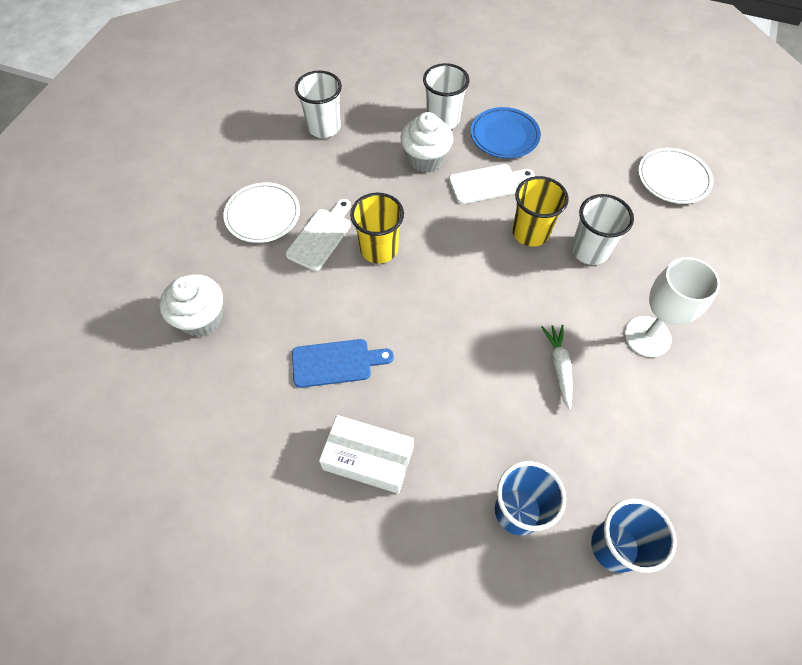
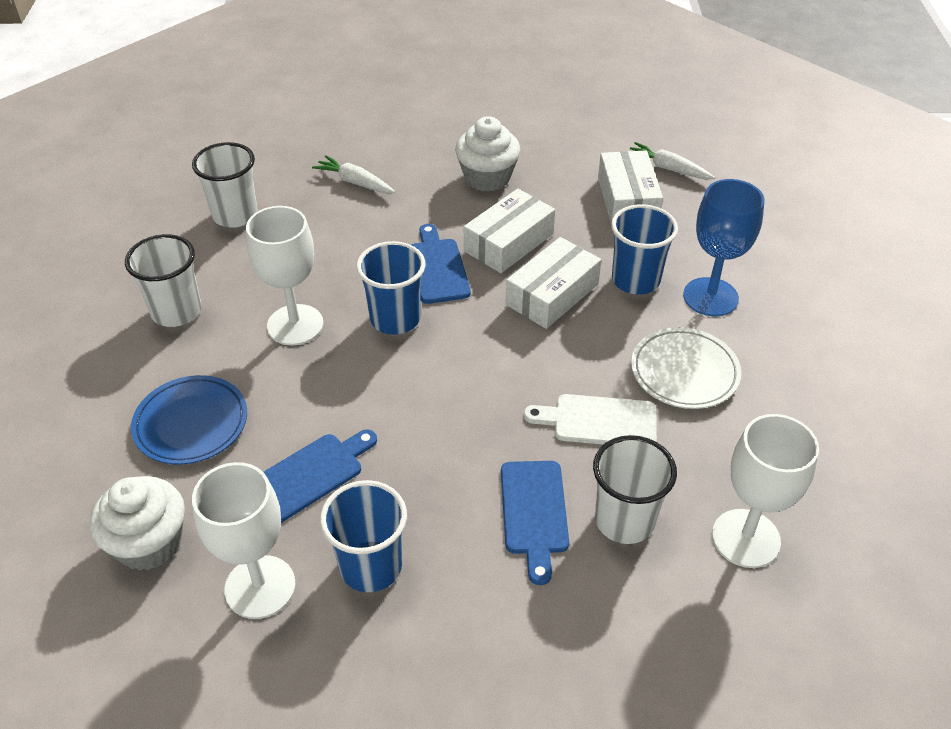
blue cup: 2 -> 3
blue cutting board: 1 -> 3
blue goblet: 0 -> 1
white box: 1 -> 3
white carrot: 1 -> 2
white cutting board: 2 -> 1
white goblet: 1 -> 3
white plate: 2 -> 1
yellow cup: 2 -> 0

